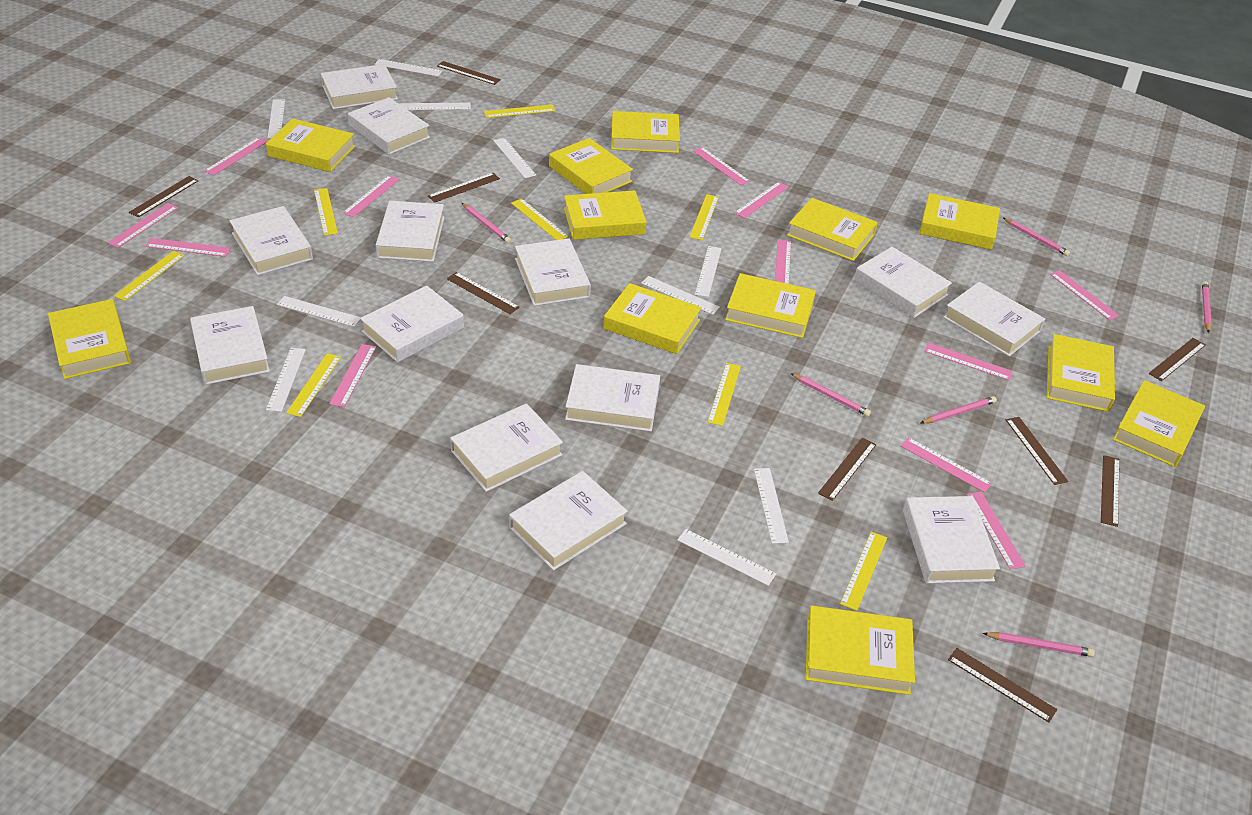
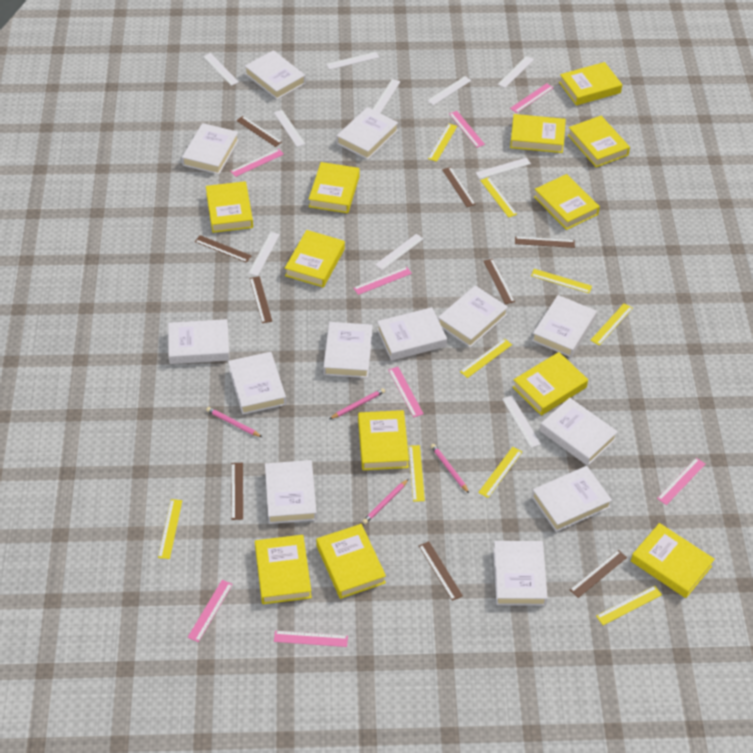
pink pencil: 6 -> 4
pink ruler: 12 -> 8
yellow ruler: 8 -> 9

